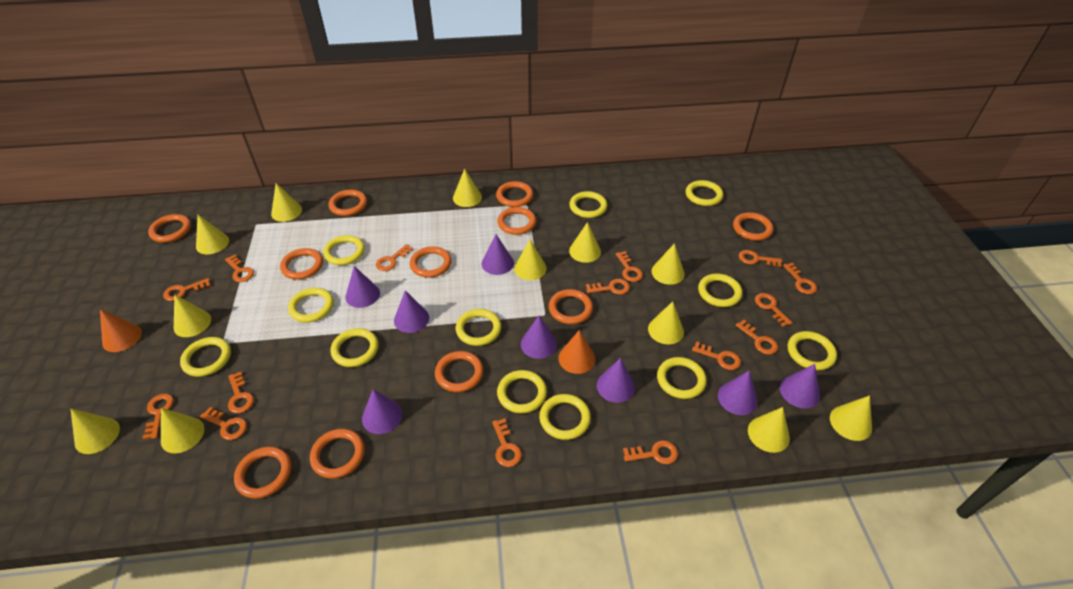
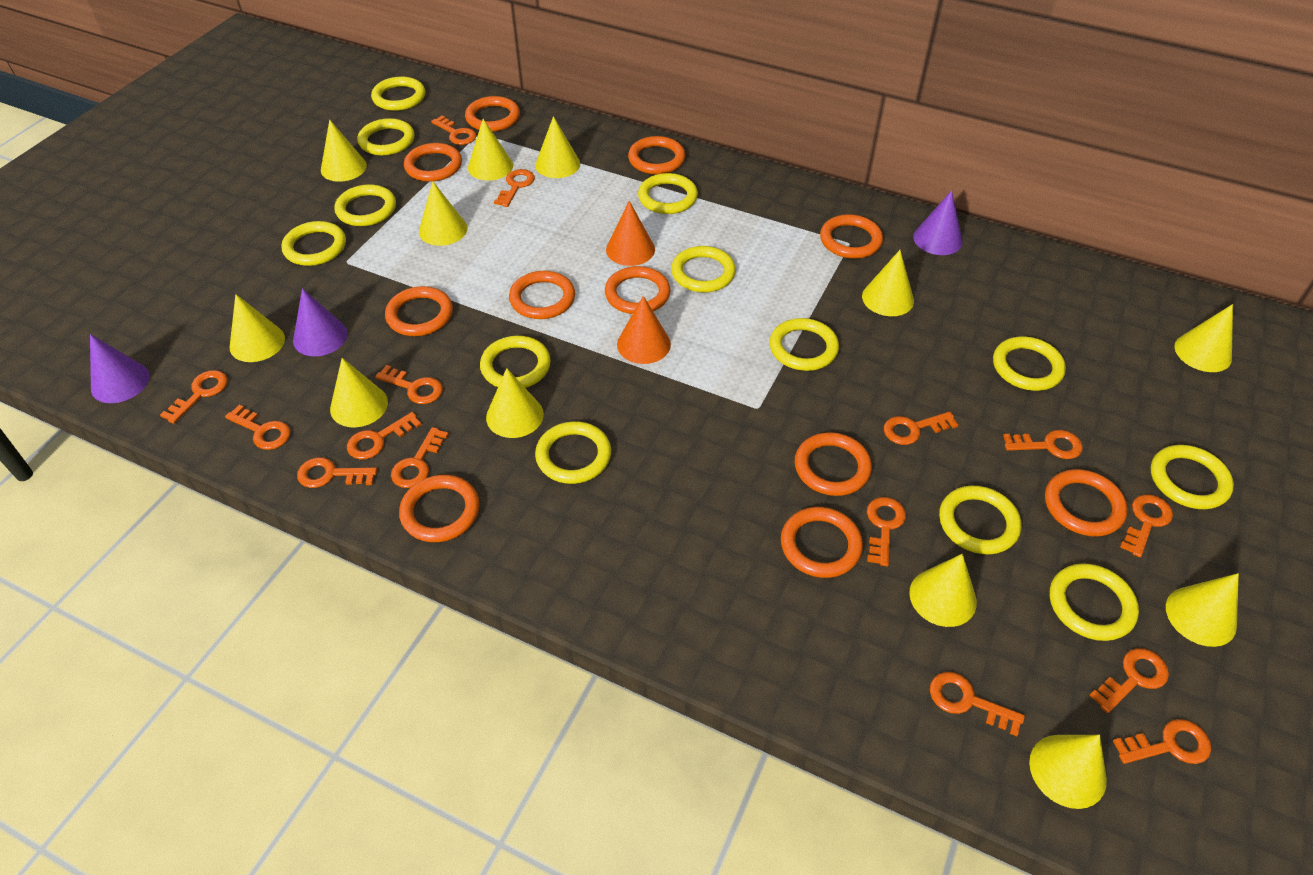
purple cone: 8 -> 3
yellow ring: 12 -> 13

